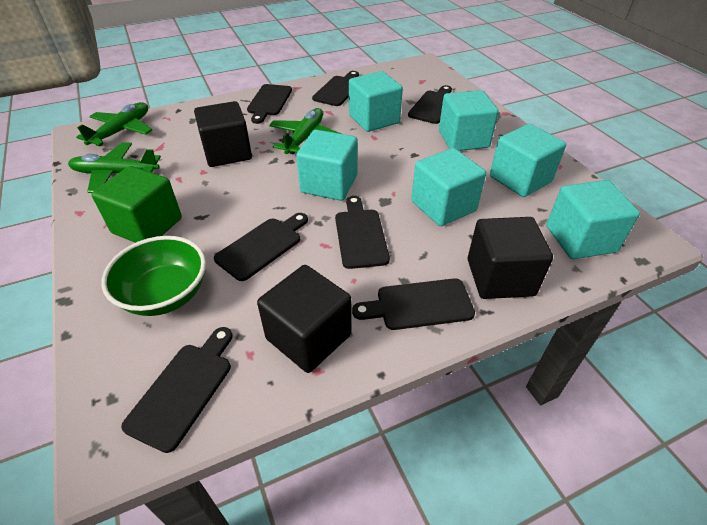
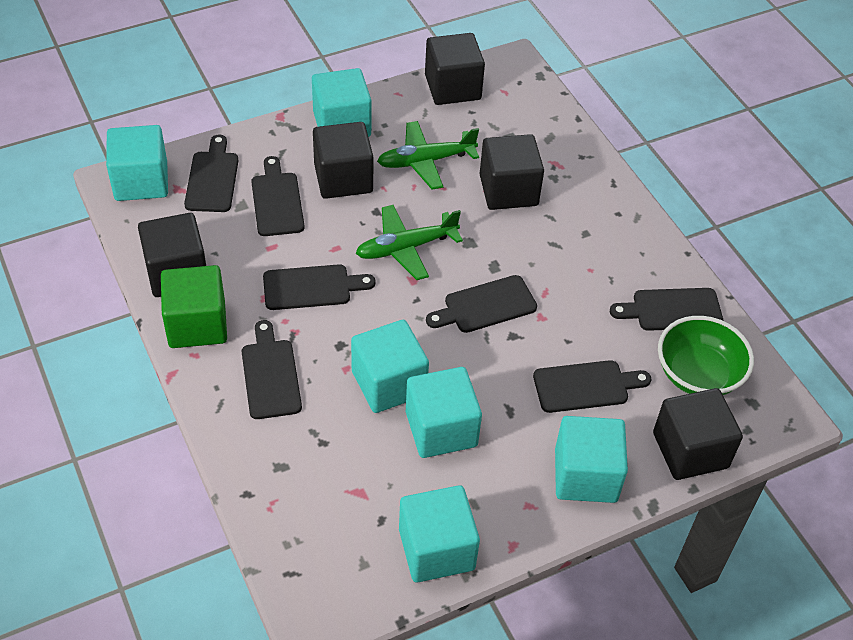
black cube: 3 -> 5
green plane: 3 -> 2

